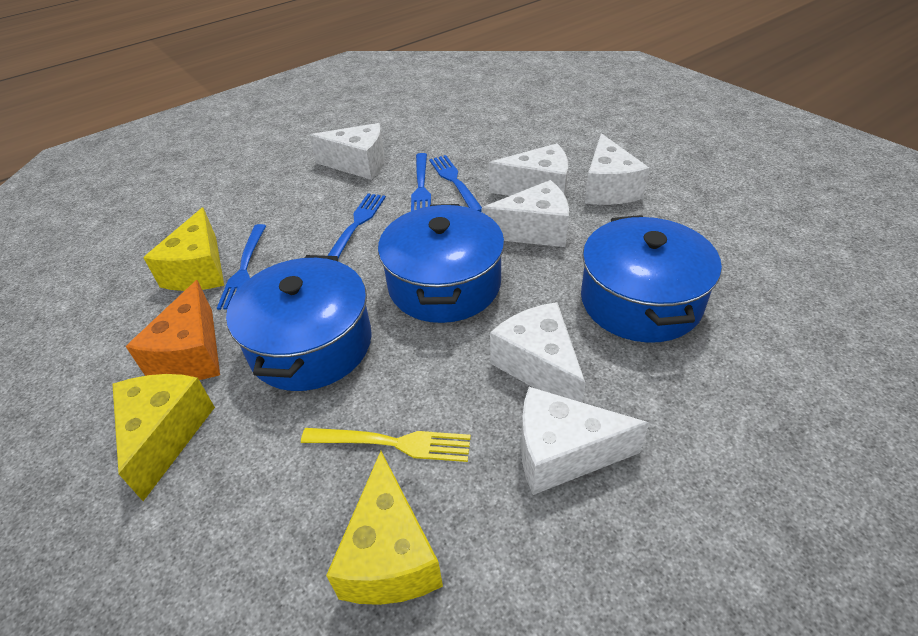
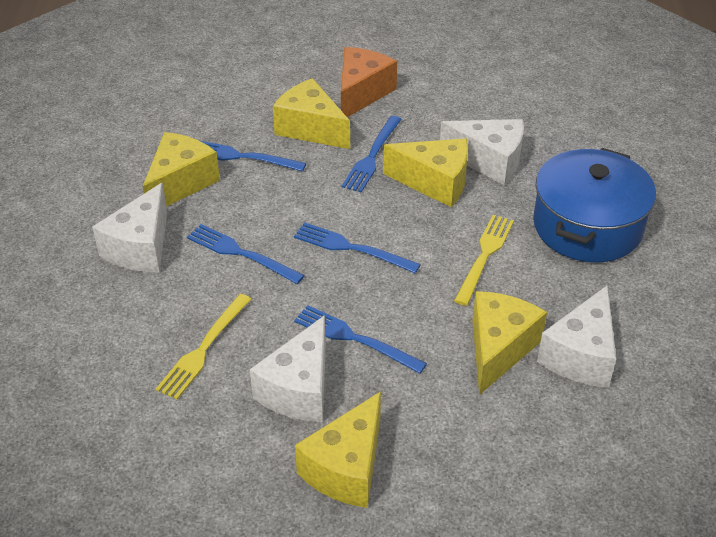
blue fork: 4 -> 5
blue pot: 3 -> 1
white cheese: 6 -> 4
yellow cheese: 3 -> 5
yellow fork: 1 -> 2

